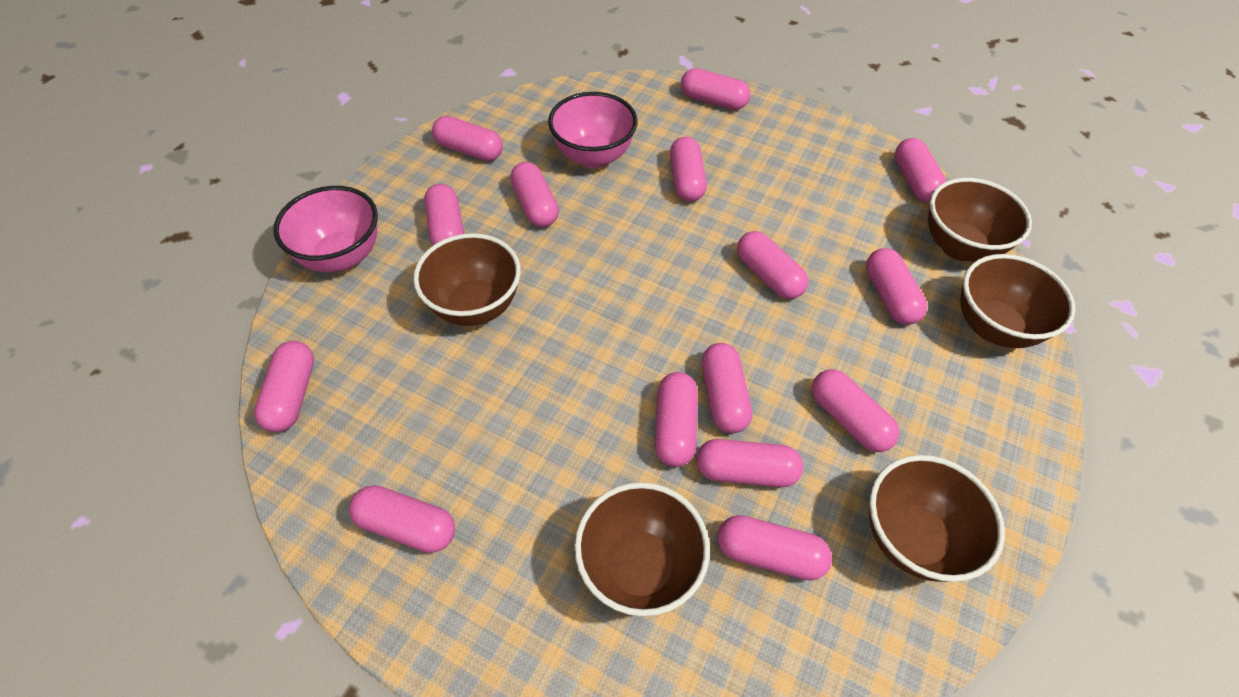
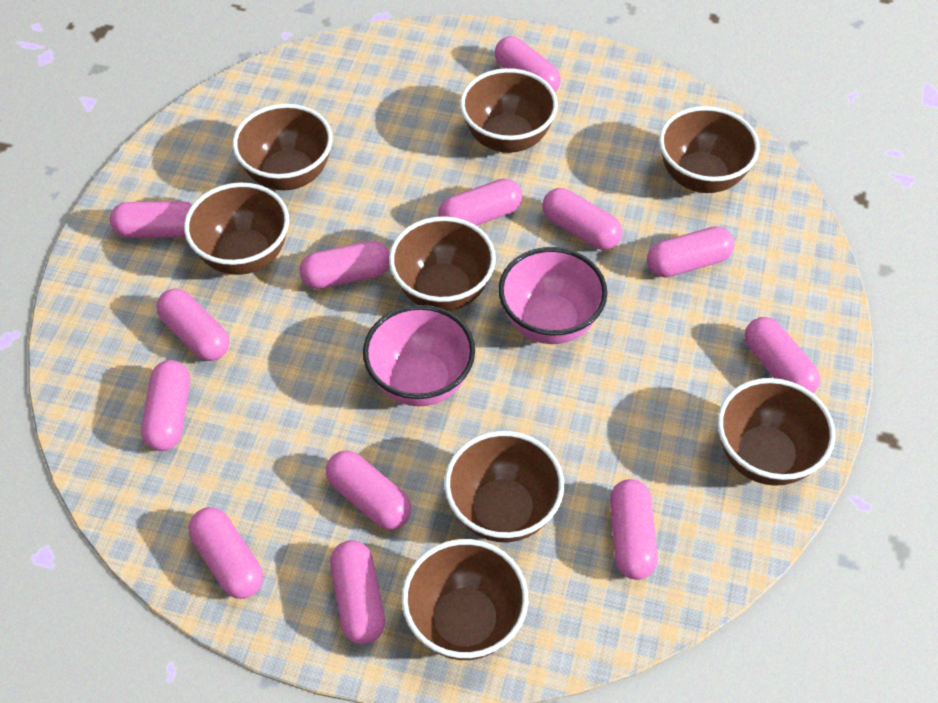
brown bowl: 5 -> 8
pink capsule: 15 -> 13

